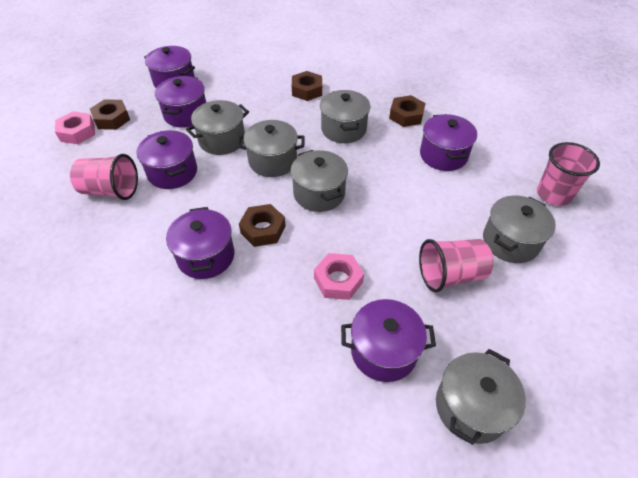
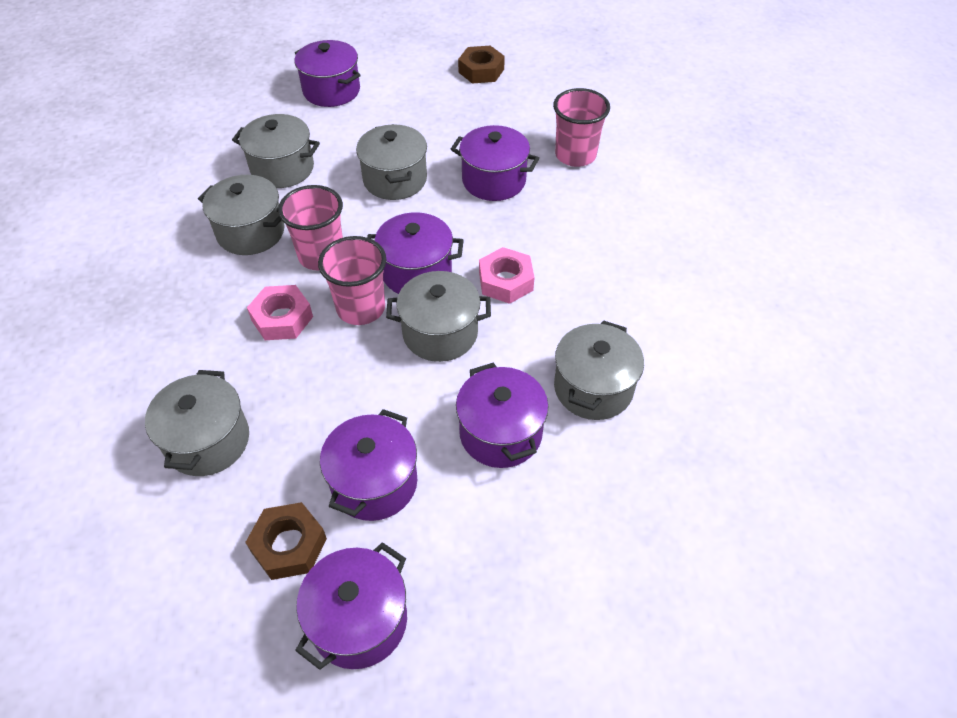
brown nut: 4 -> 2

